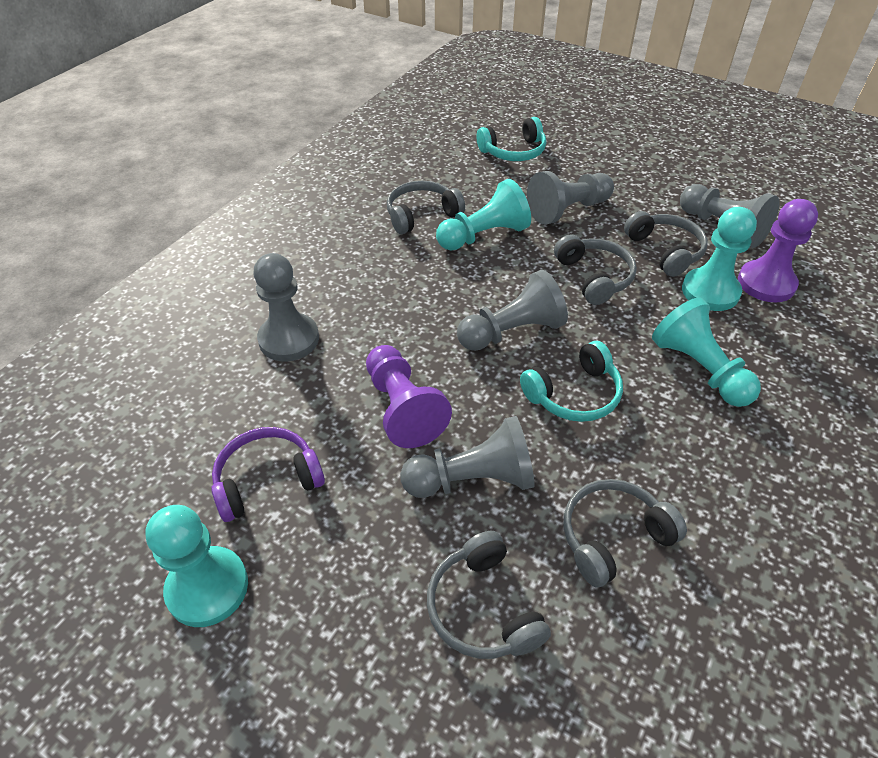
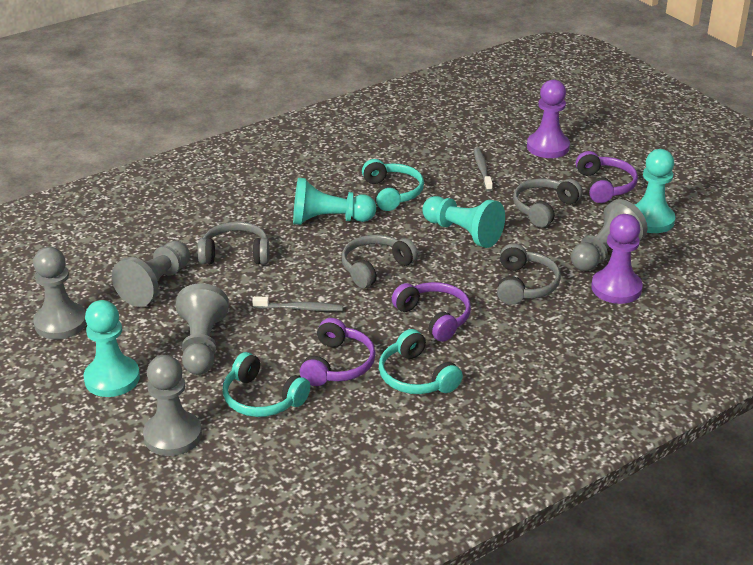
grey headphones: 5 -> 4
grey toothbrush: 0 -> 2
purple headphones: 1 -> 3
turquoise headphones: 2 -> 3

